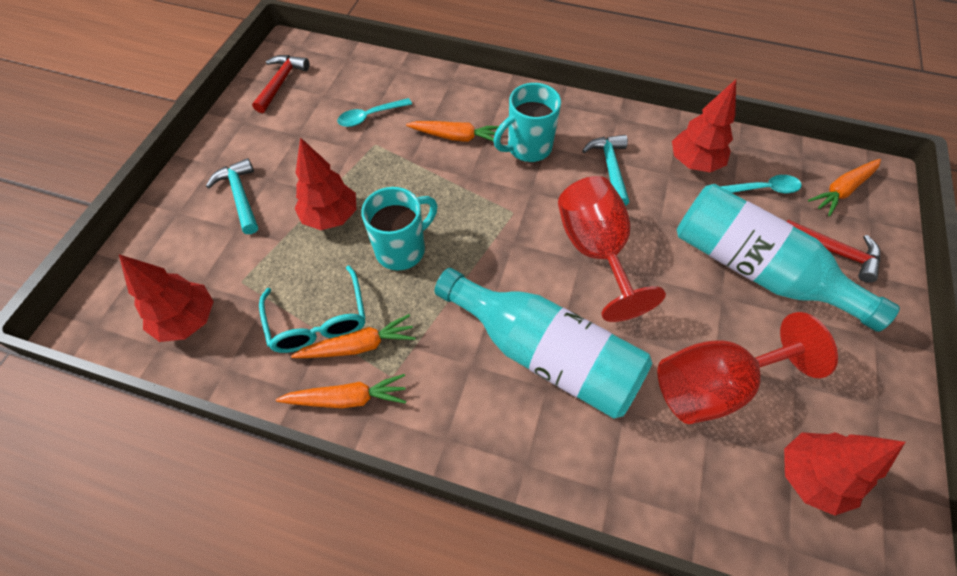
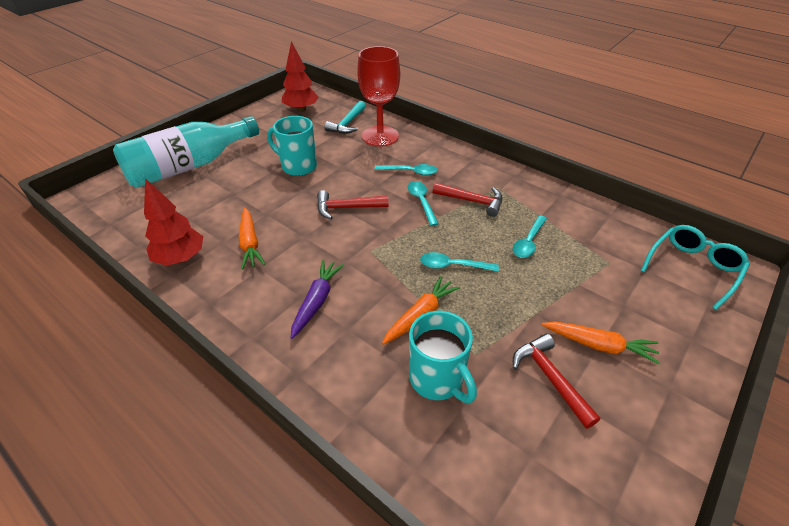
orange carrot: 4 -> 3
purple carrot: 0 -> 1
red goblet: 2 -> 1
red hammer: 2 -> 3
red tree: 4 -> 2
turquoise bottle: 2 -> 1
turquoise hammer: 2 -> 1
turquoise spoon: 2 -> 4

